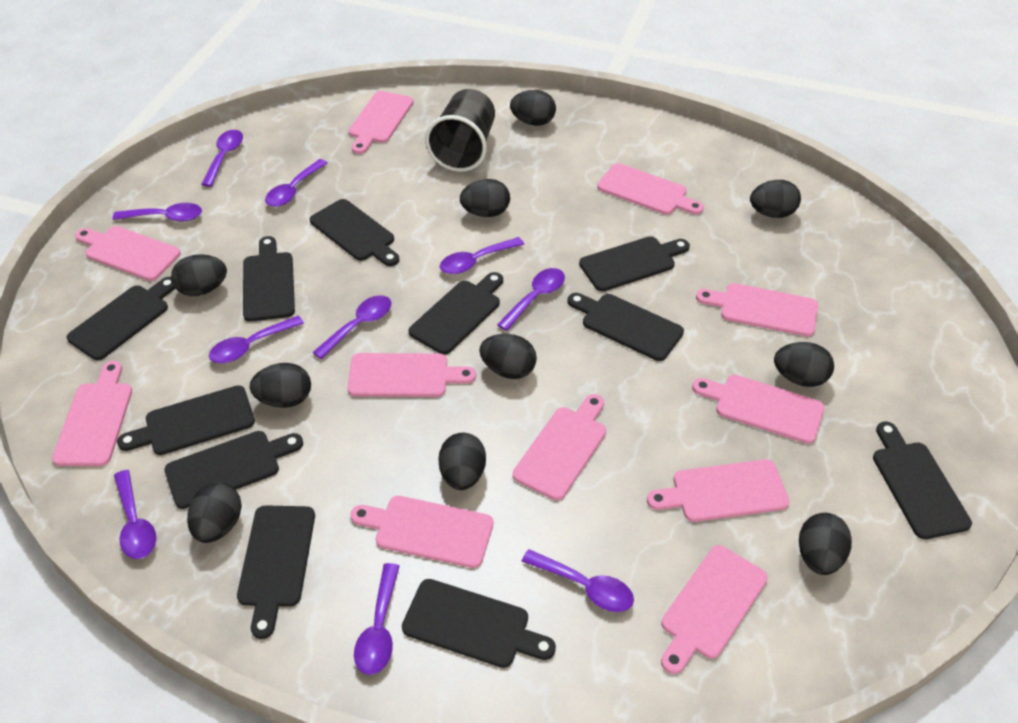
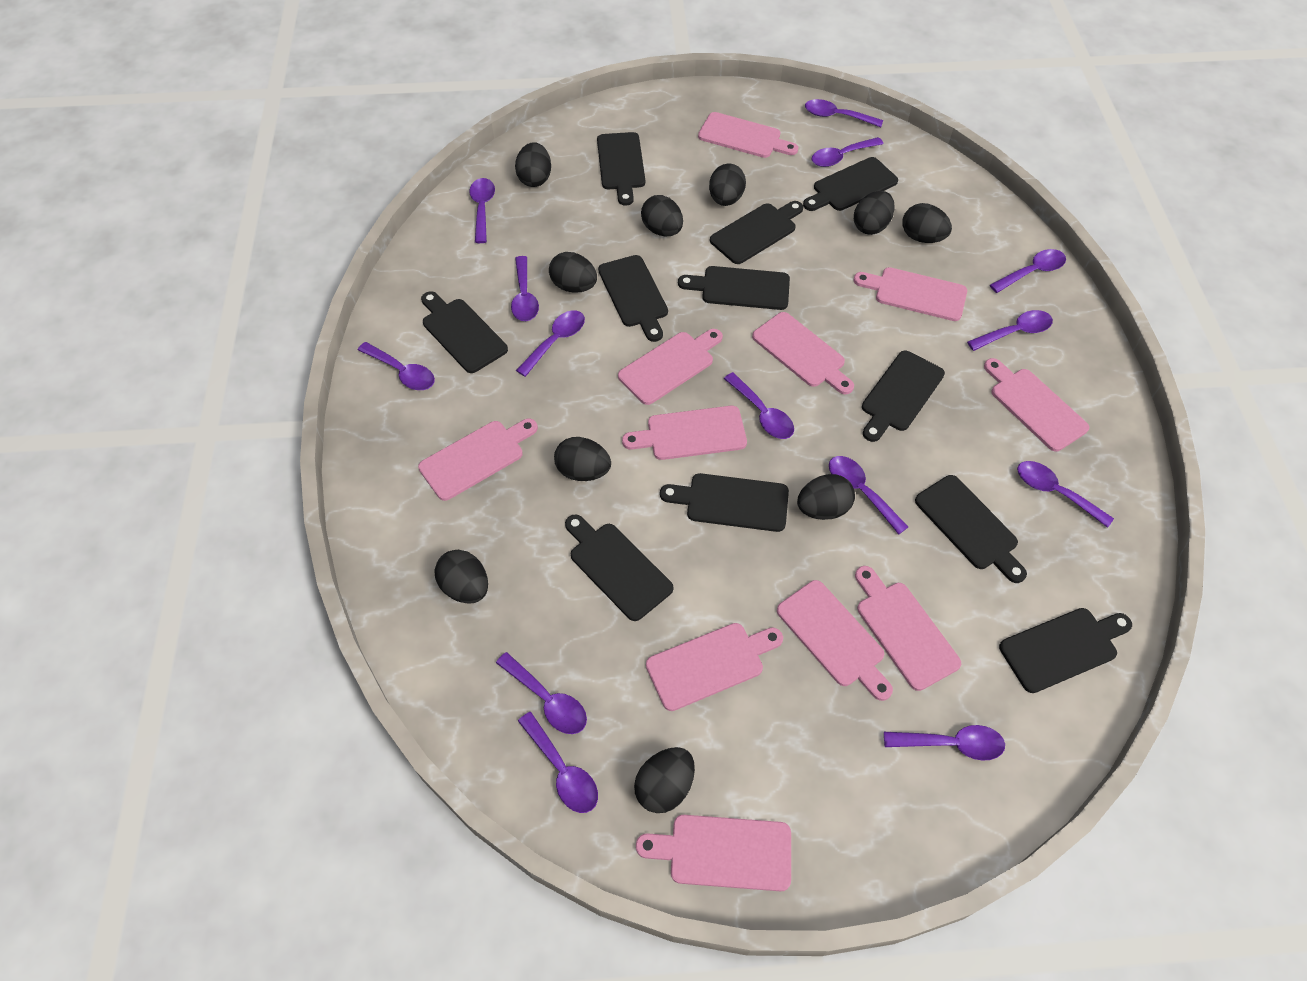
black cup: 1 -> 0
purple spoon: 10 -> 14

